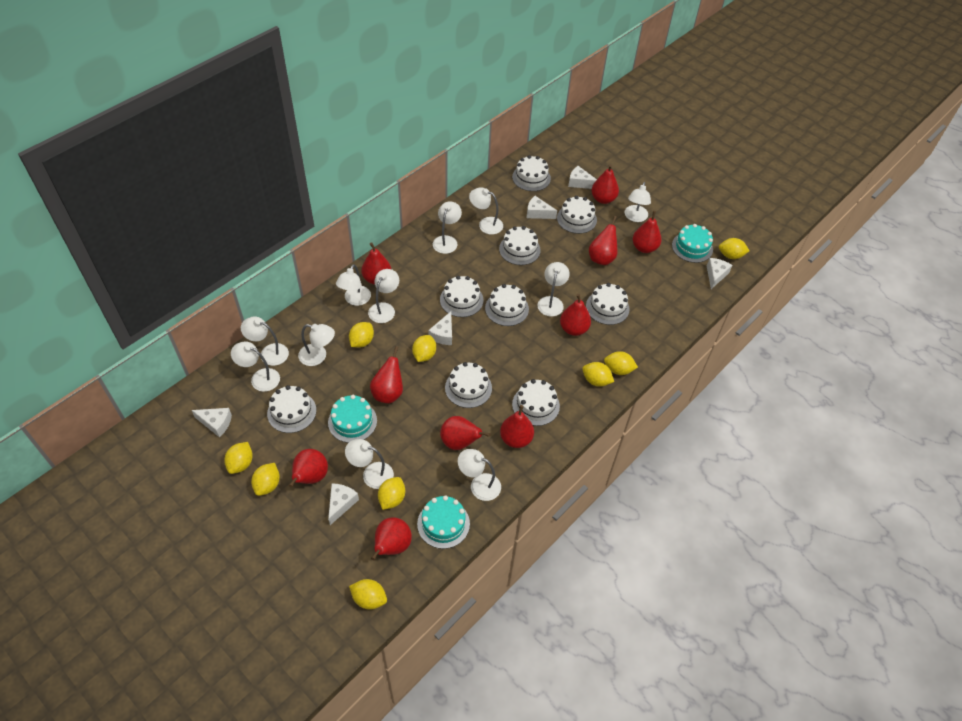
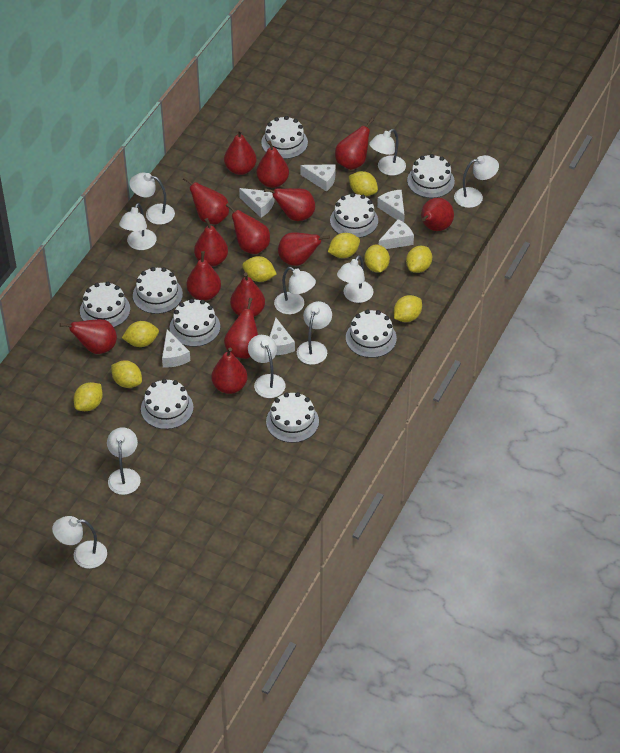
red pear: 10 -> 14
turquoise cake: 3 -> 0
white lamp: 11 -> 10

